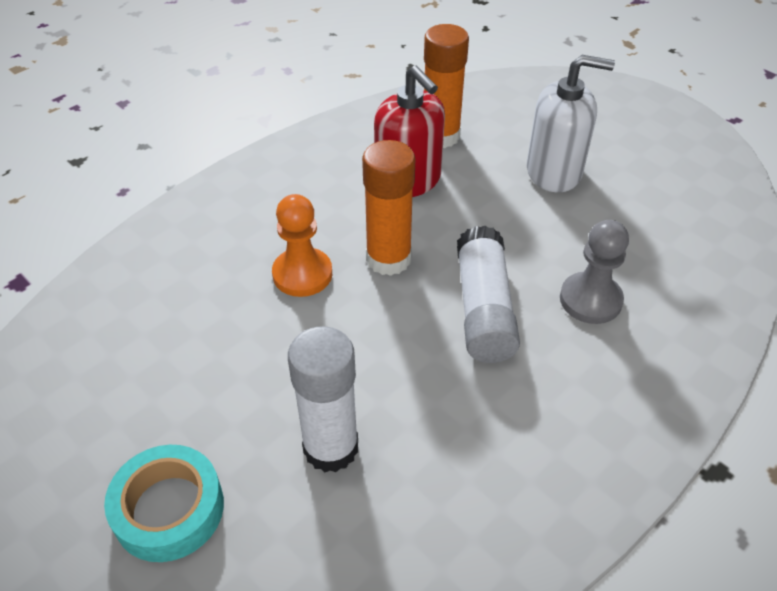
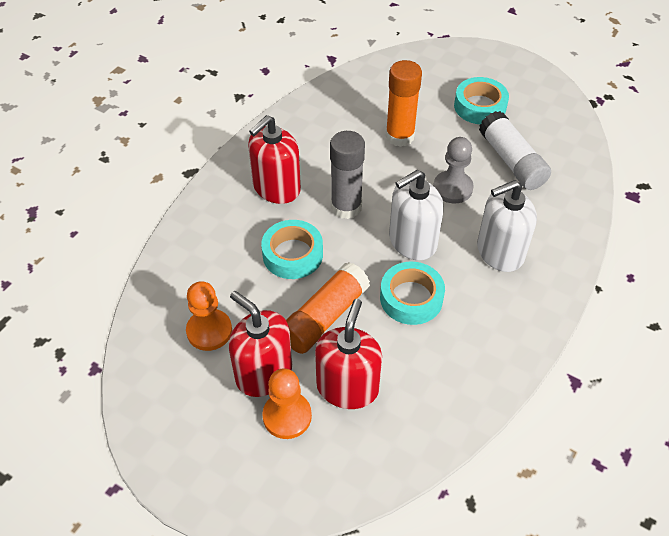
grey glue stick: 0 -> 1
orange pawn: 1 -> 2
red soap dispenser: 1 -> 3
turquoise tape: 1 -> 3
white glue stick: 2 -> 1
white soap dispenser: 1 -> 2

